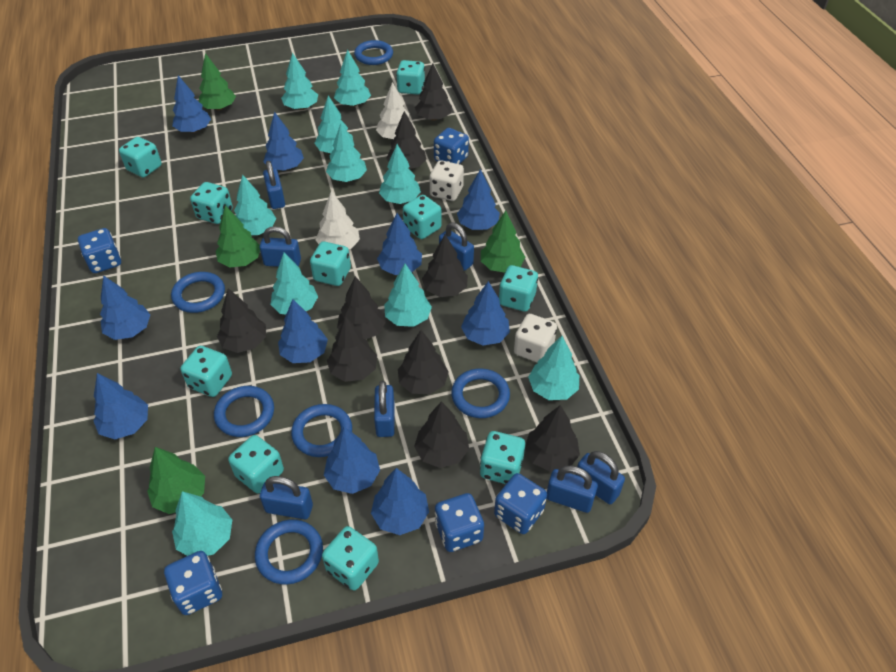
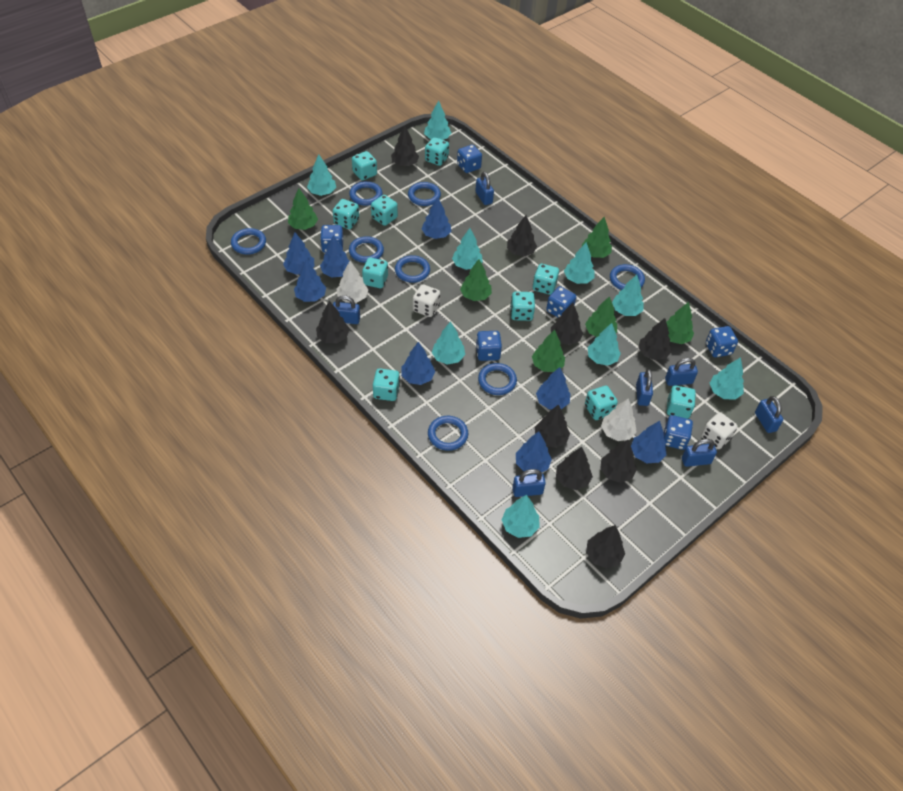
blue dice: 5 -> 6
blue ring: 6 -> 8
blue tree: 10 -> 8
green tree: 4 -> 6
turquoise tree: 10 -> 9

